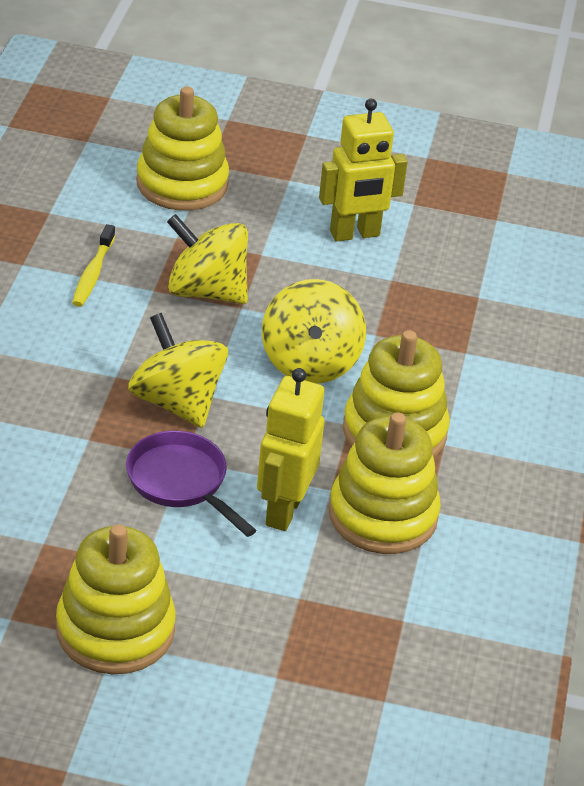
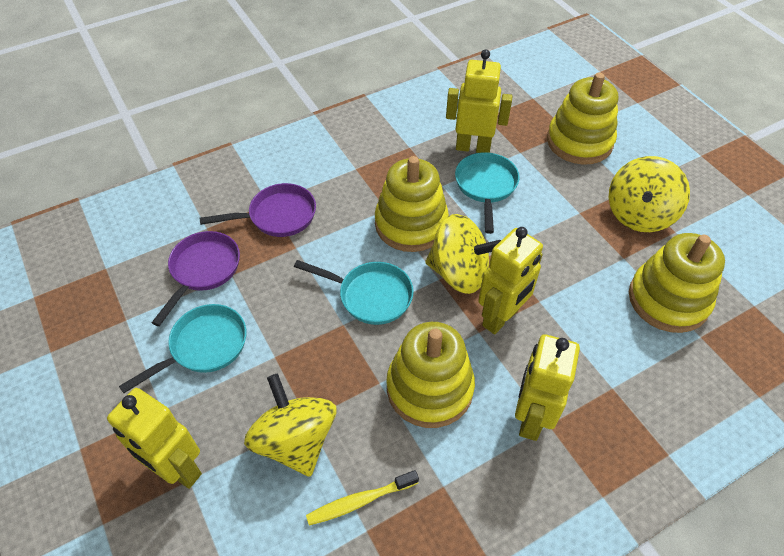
purple pan: 1 -> 2
turquoise pan: 0 -> 3
yellow robot: 2 -> 4

